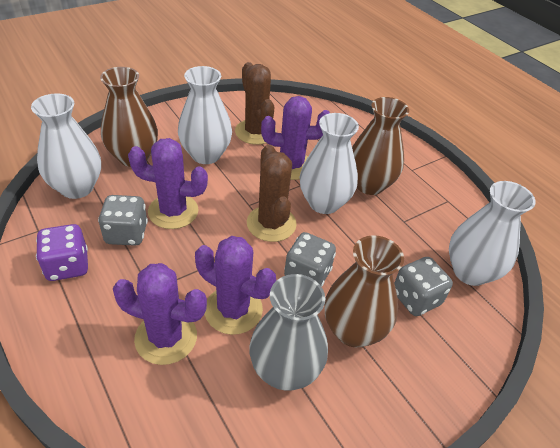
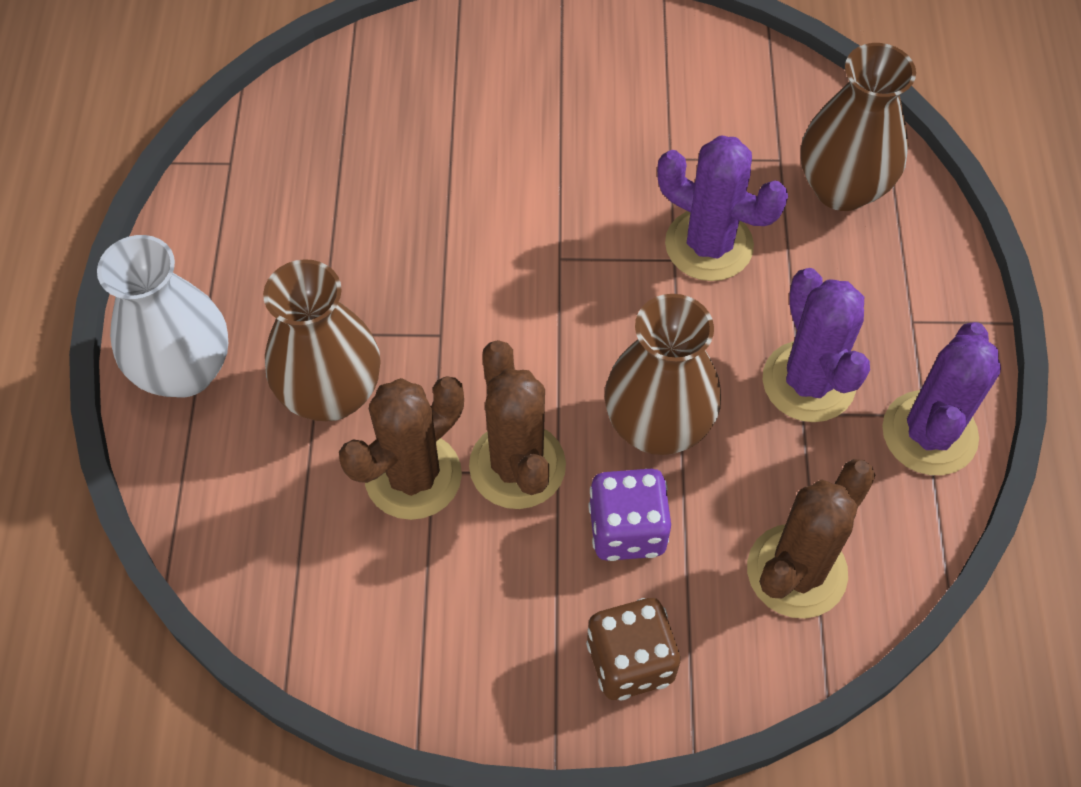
brown cactus: 2 -> 3
brown dice: 0 -> 1
grey dice: 3 -> 0
grey vase: 1 -> 0
purple cactus: 4 -> 3
white vase: 4 -> 1

